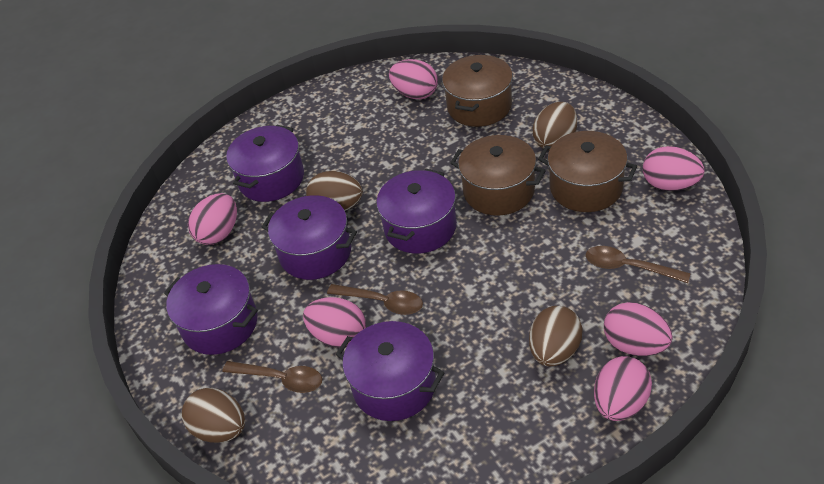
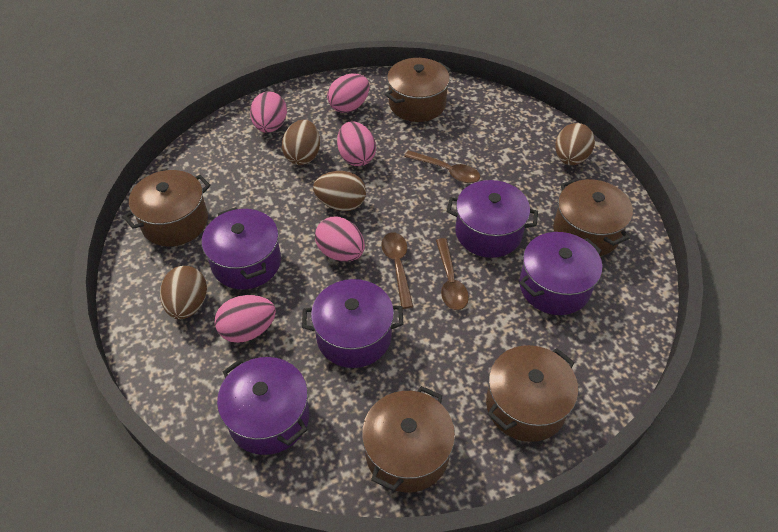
brown pot: 3 -> 5
pink egg: 6 -> 5

